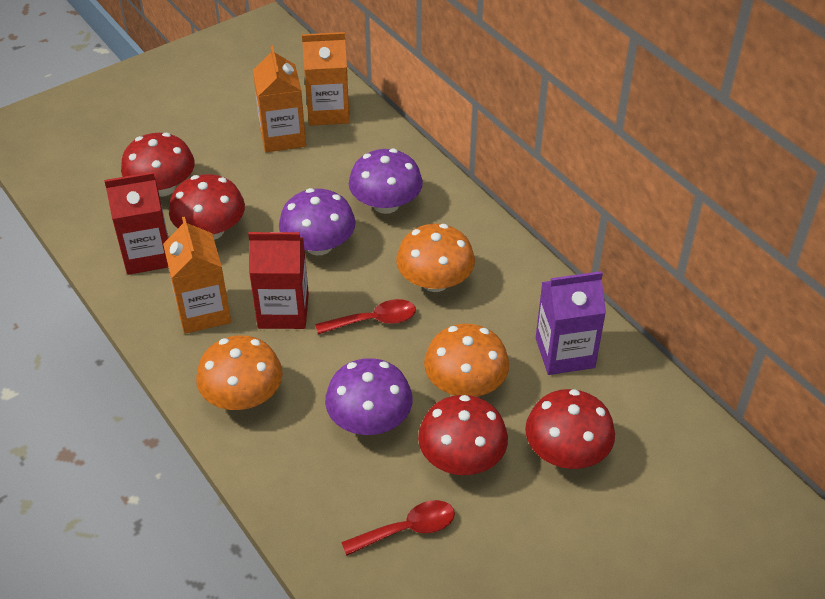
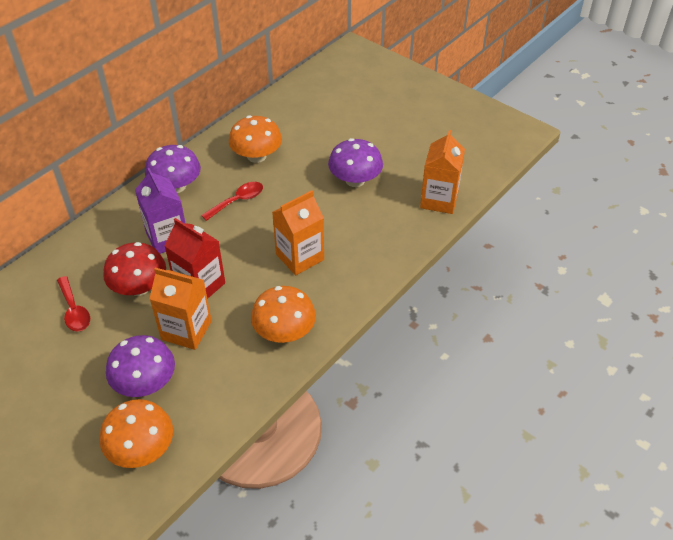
red carton: 2 -> 1
red mushroom: 4 -> 1

